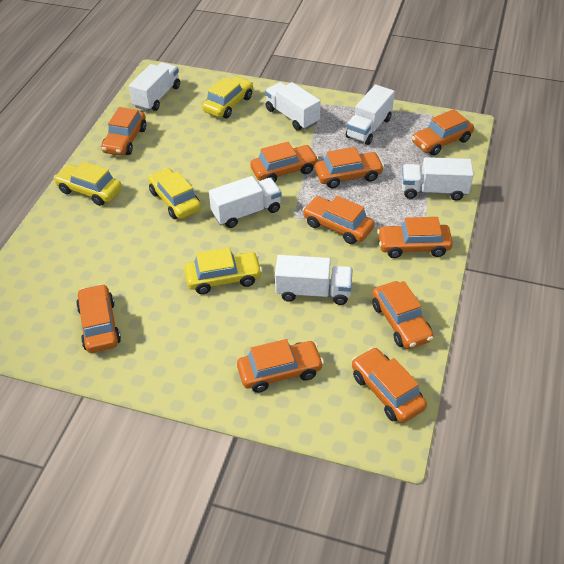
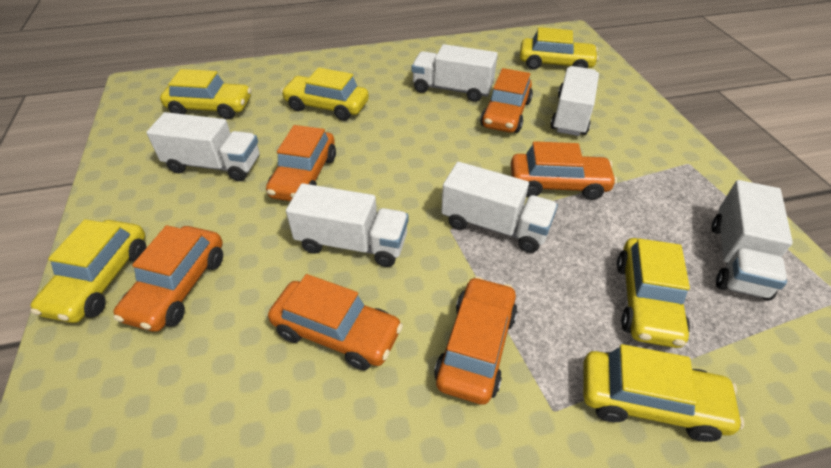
orange car: 10 -> 6
yellow car: 4 -> 6

